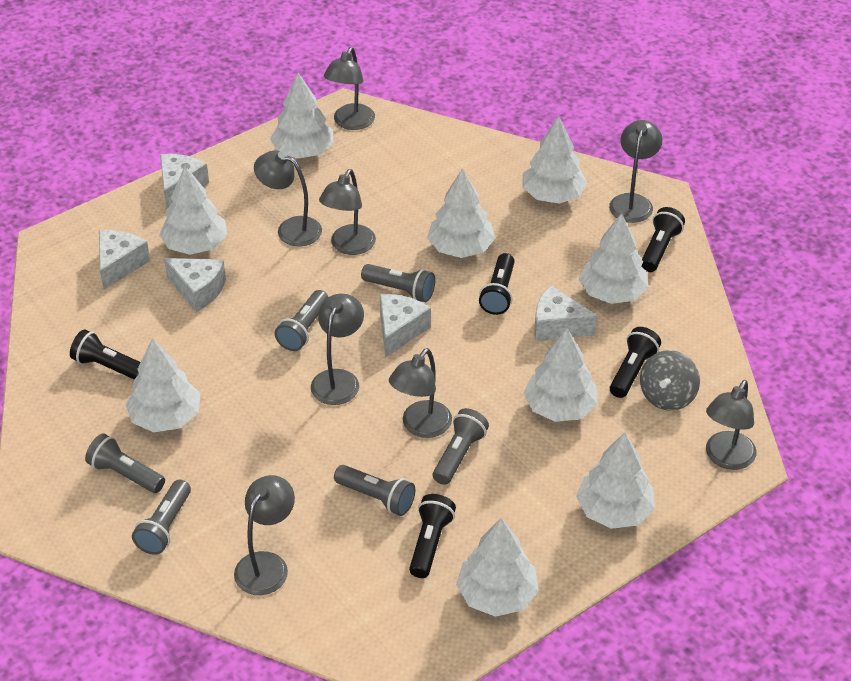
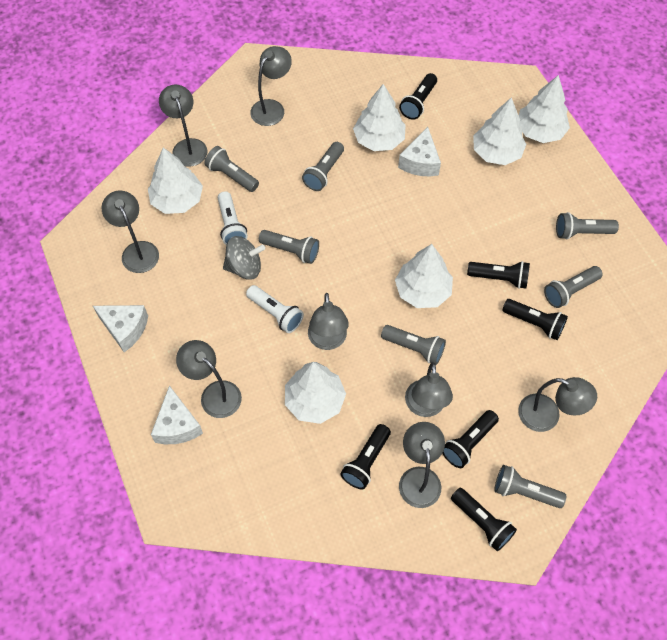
black flashlight: 5 -> 6
grey flashlight: 6 -> 7
white cheese: 5 -> 3
white flashlight: 0 -> 2
white tree: 9 -> 6

